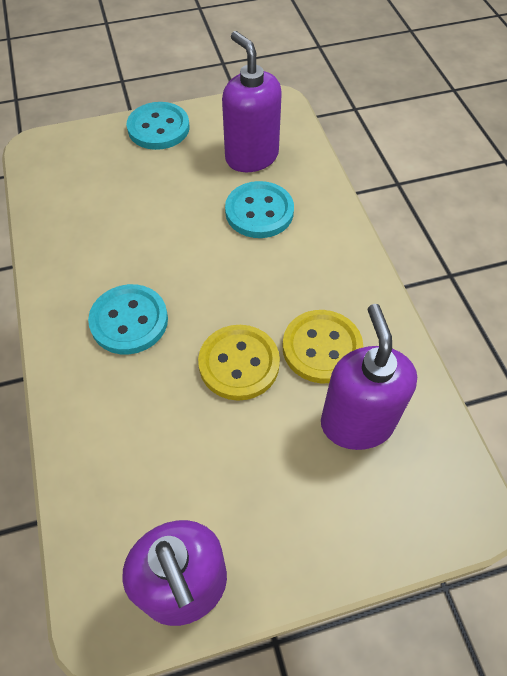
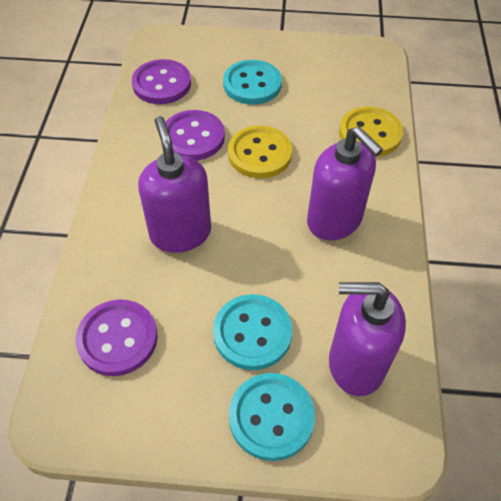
purple button: 0 -> 3

